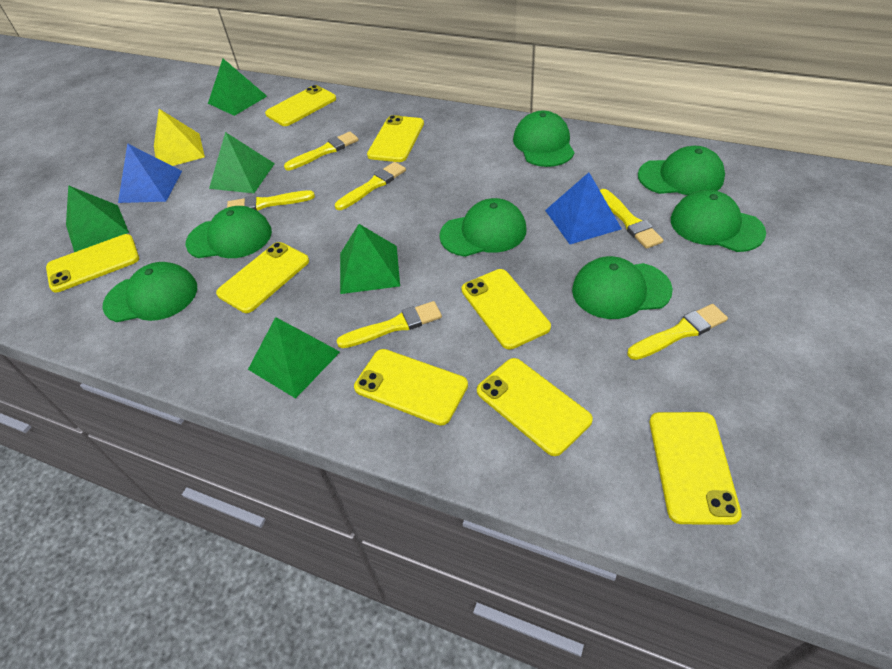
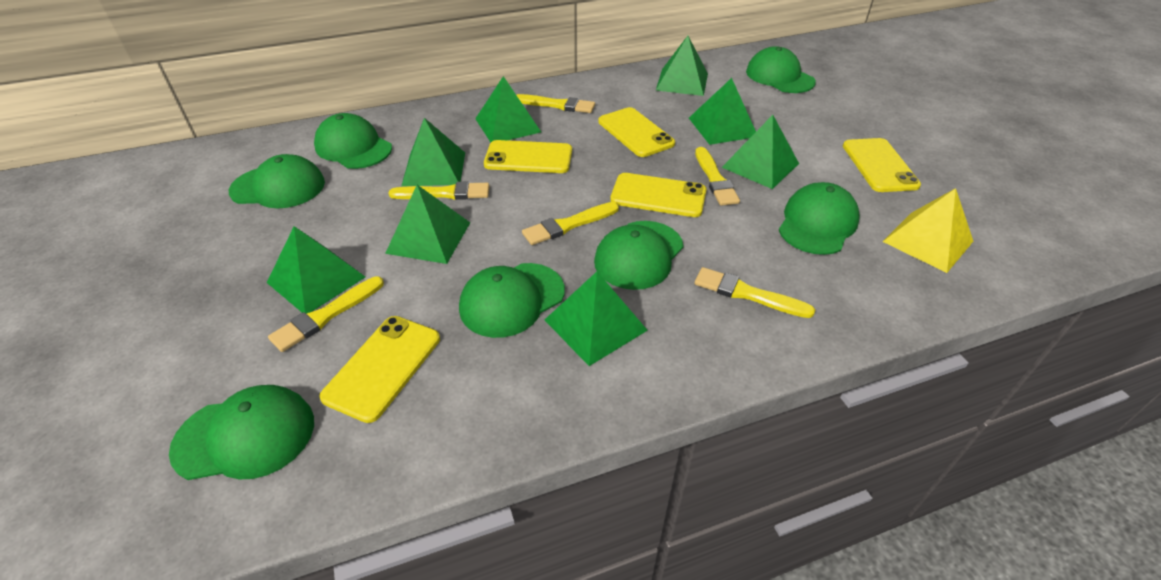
blue pyramid: 2 -> 0
green pyramid: 5 -> 8
yellow phone: 8 -> 5

